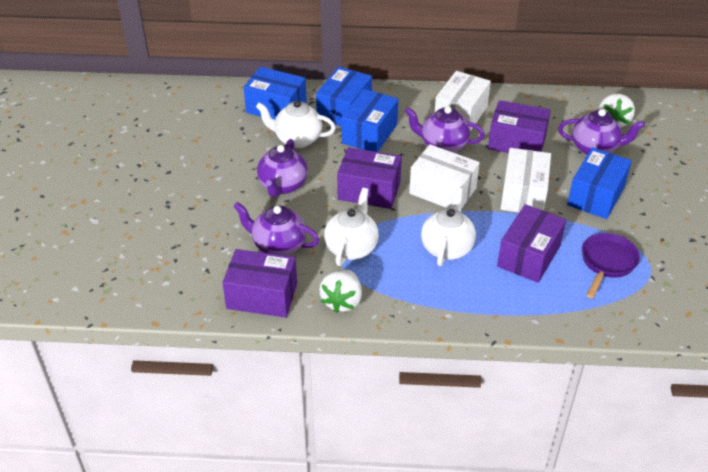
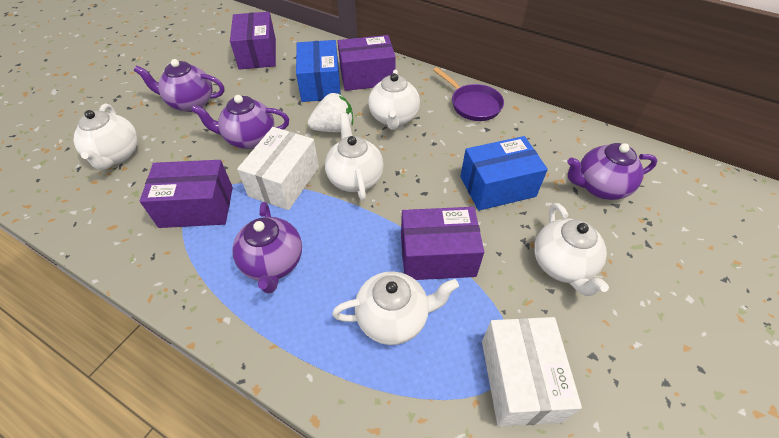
blue box: 4 -> 2
white box: 3 -> 2
white strawberry: 2 -> 1
white teapot: 3 -> 5

